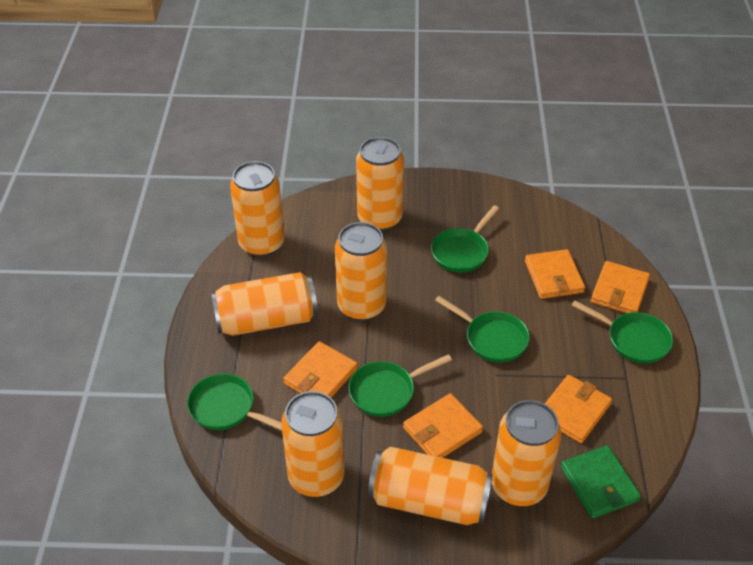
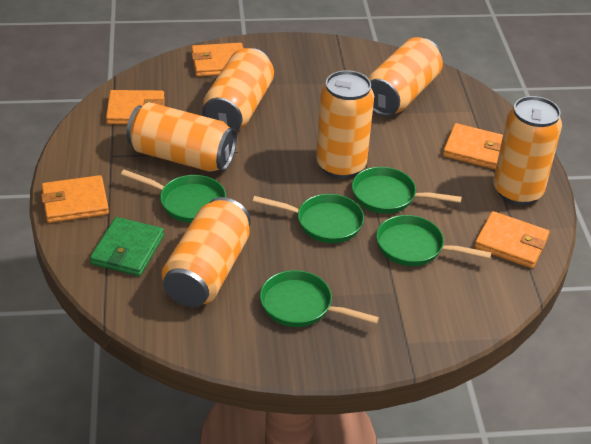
orange can: 7 -> 6

